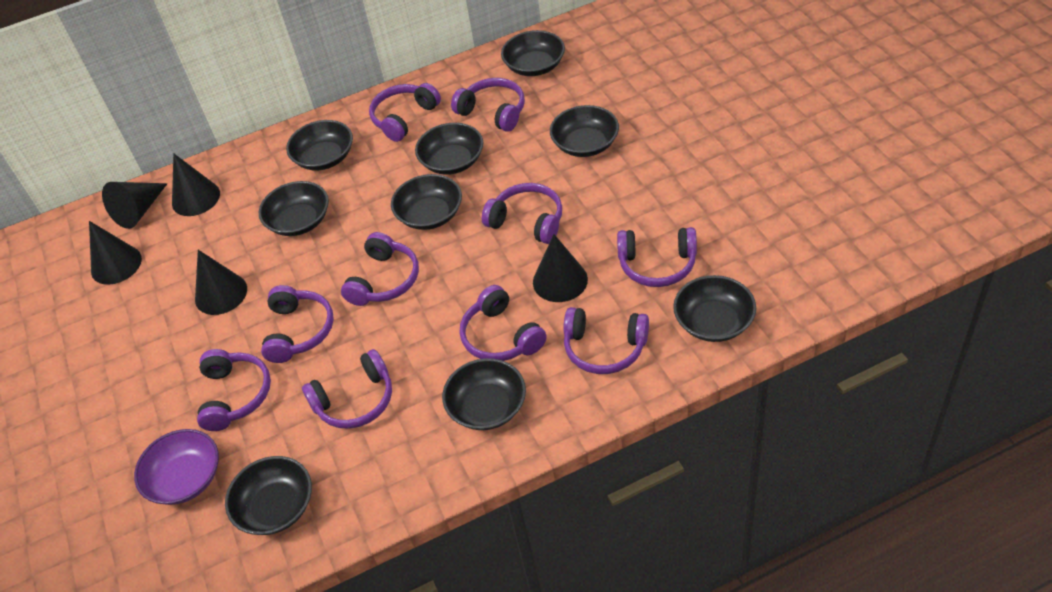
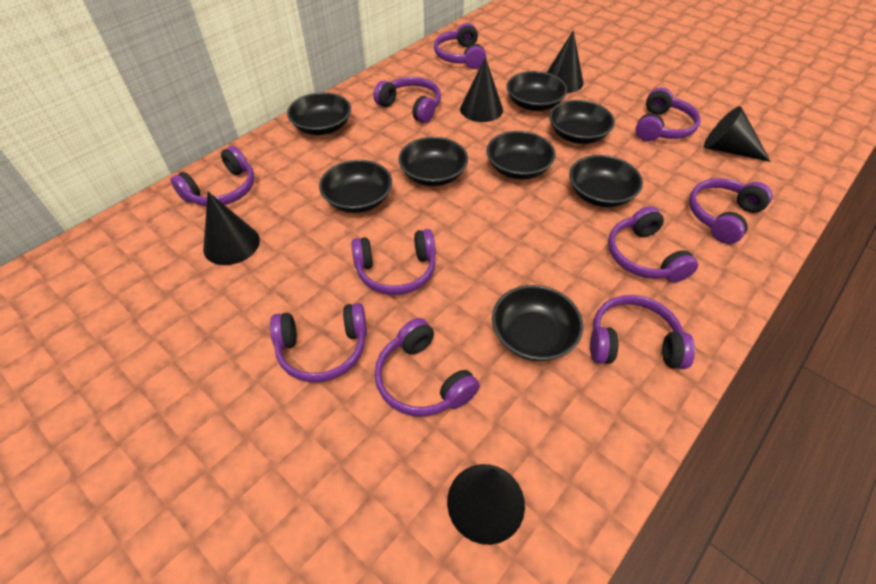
black bowl: 9 -> 8
purple bowl: 1 -> 0

